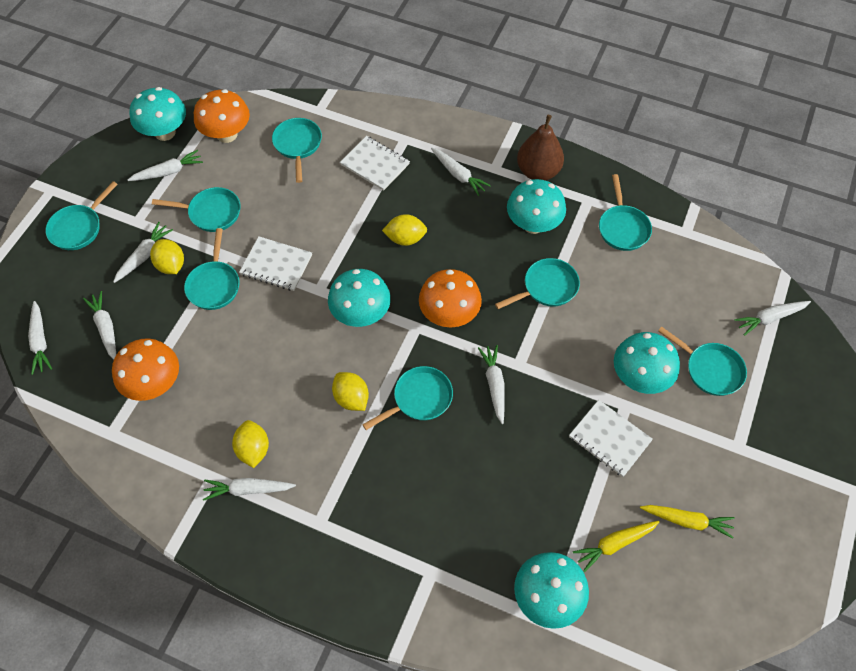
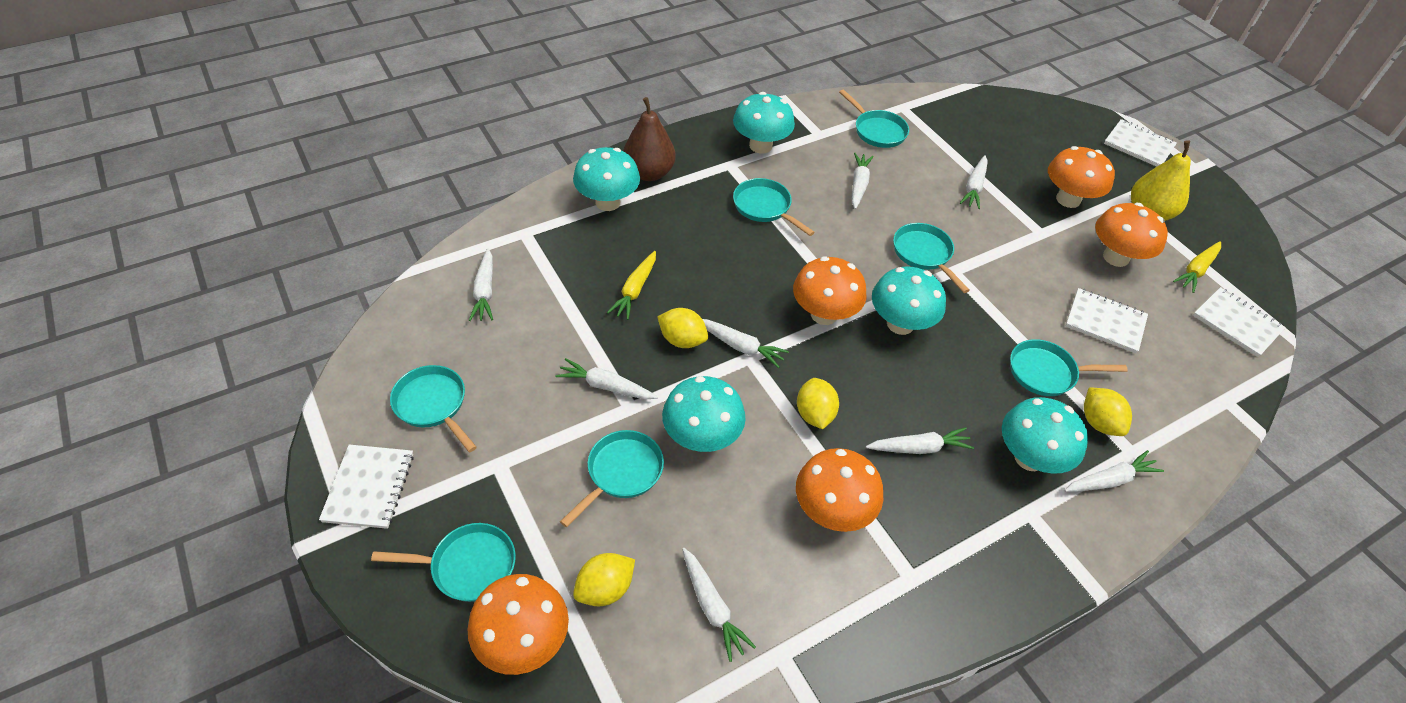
orange mushroom: 3 -> 5
turquoise pan: 8 -> 7
white notebook: 3 -> 4
yellow pear: 0 -> 1

